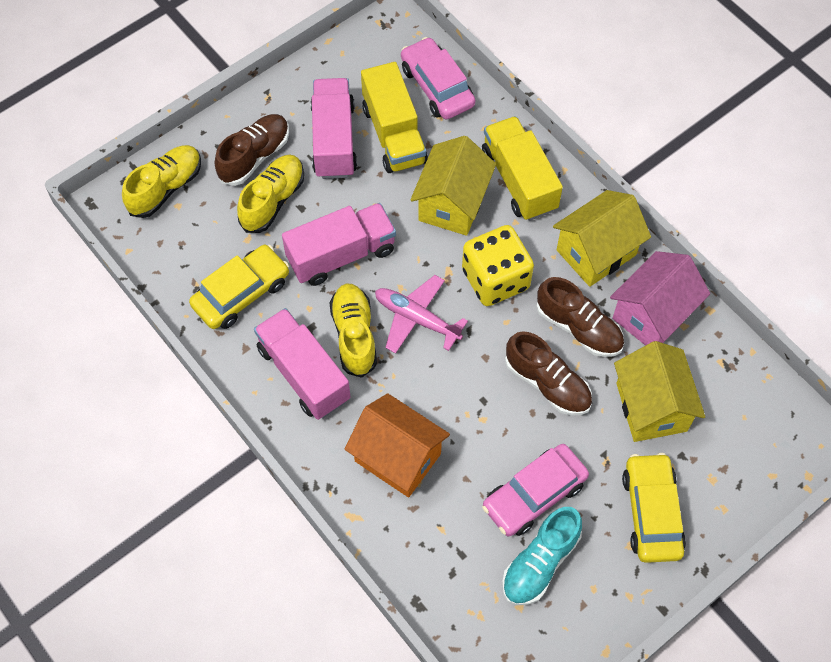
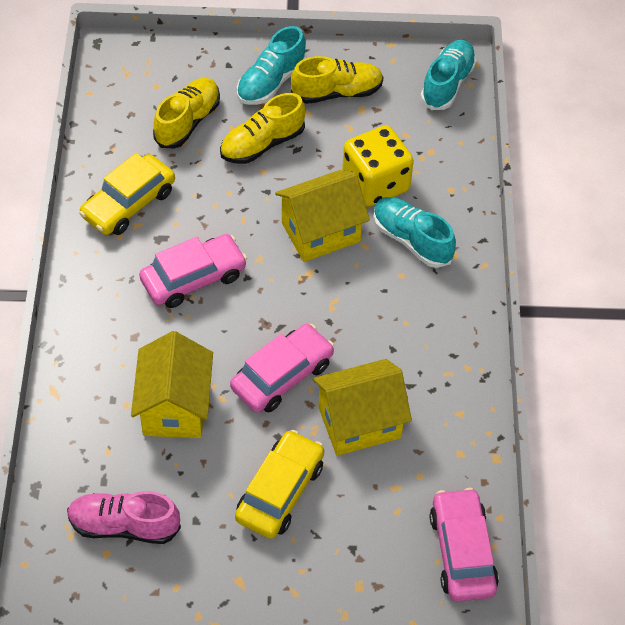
brown shoe: 3 -> 0
orange house: 1 -> 0
pink car: 2 -> 3
pink house: 1 -> 0
pink plane: 1 -> 0
pink shoe: 0 -> 1
pink truck: 3 -> 0
turquoise shoe: 1 -> 3
yellow truck: 2 -> 0

